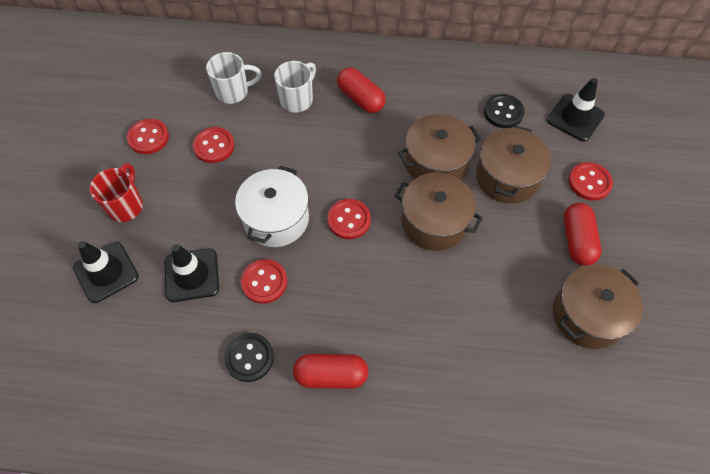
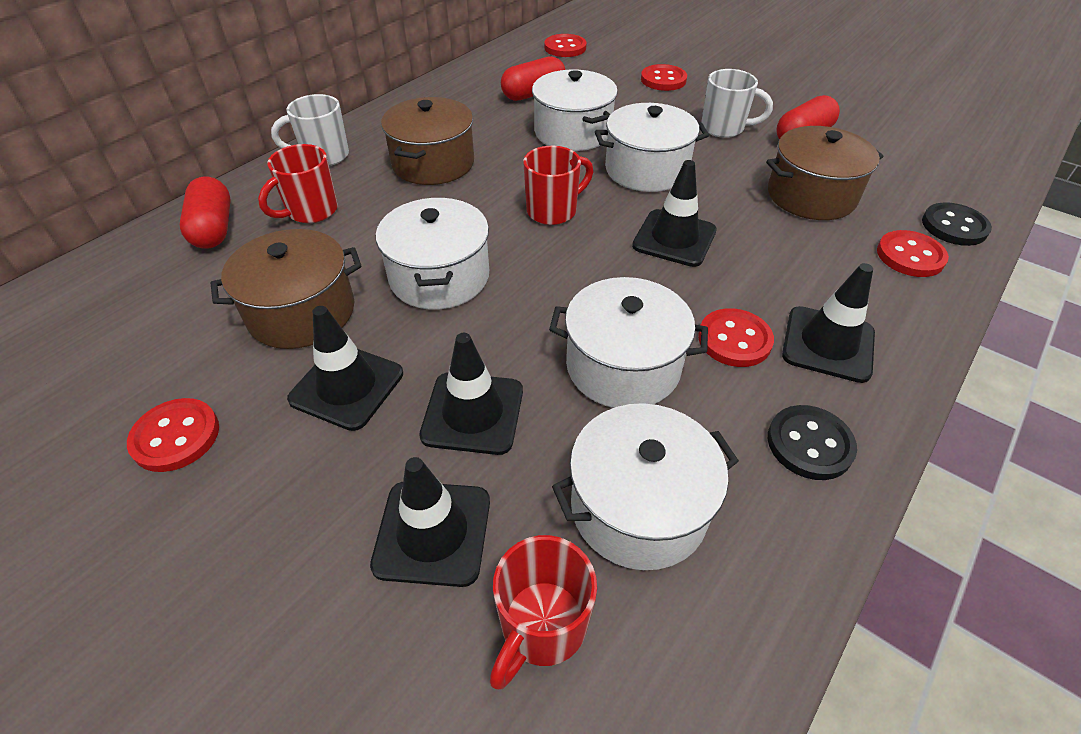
black traffic cone: 3 -> 5
brown pot: 4 -> 3
red mug: 1 -> 3
white pot: 1 -> 5

